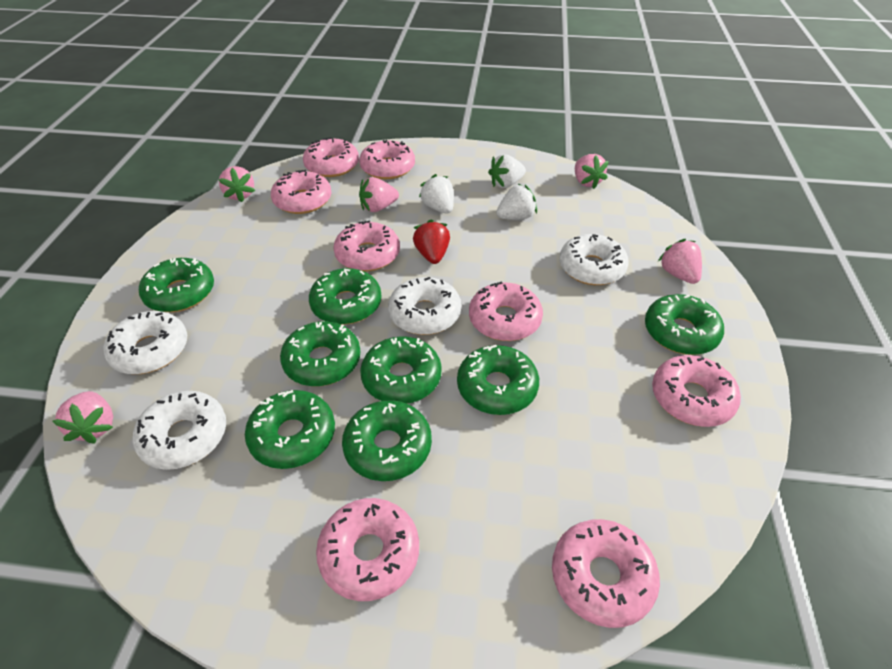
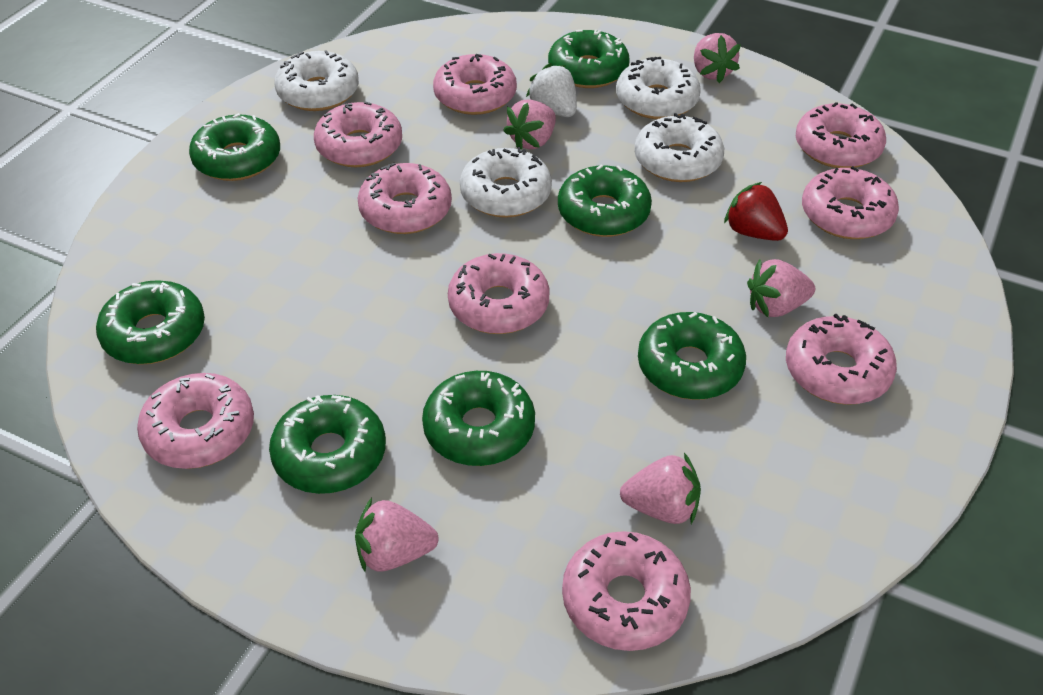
green donut: 8 -> 7
pink donut: 8 -> 9
white strawberry: 3 -> 1

